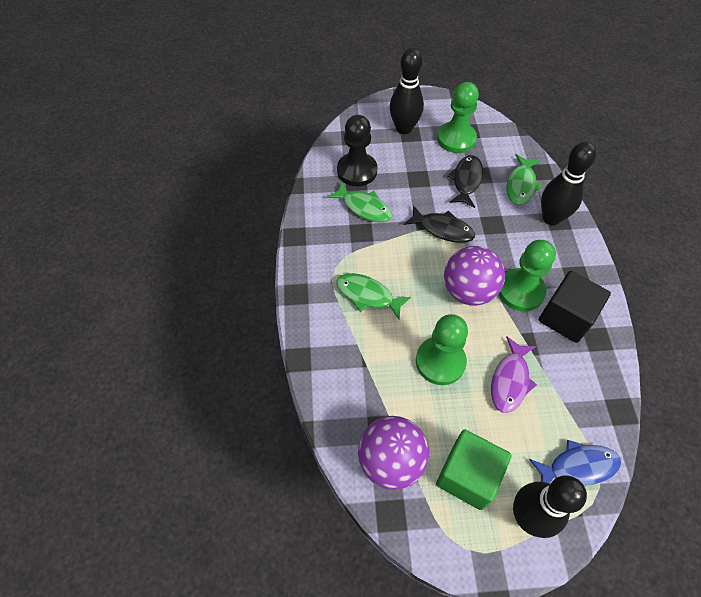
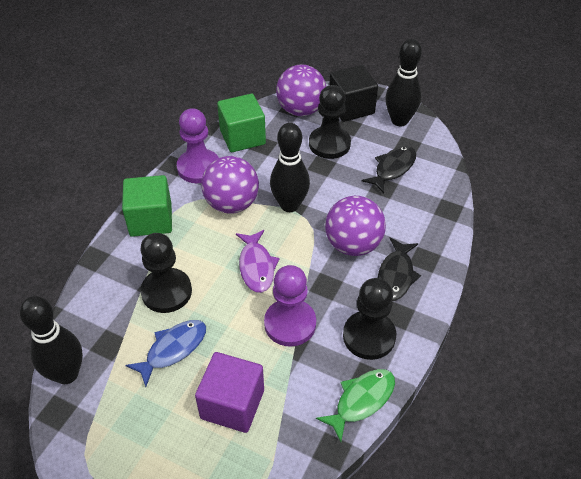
black pawn: 1 -> 3
green cube: 1 -> 2
green fish: 3 -> 1
green pawn: 3 -> 0
purple ball: 2 -> 3
purple cube: 0 -> 1
purple pawn: 0 -> 2

